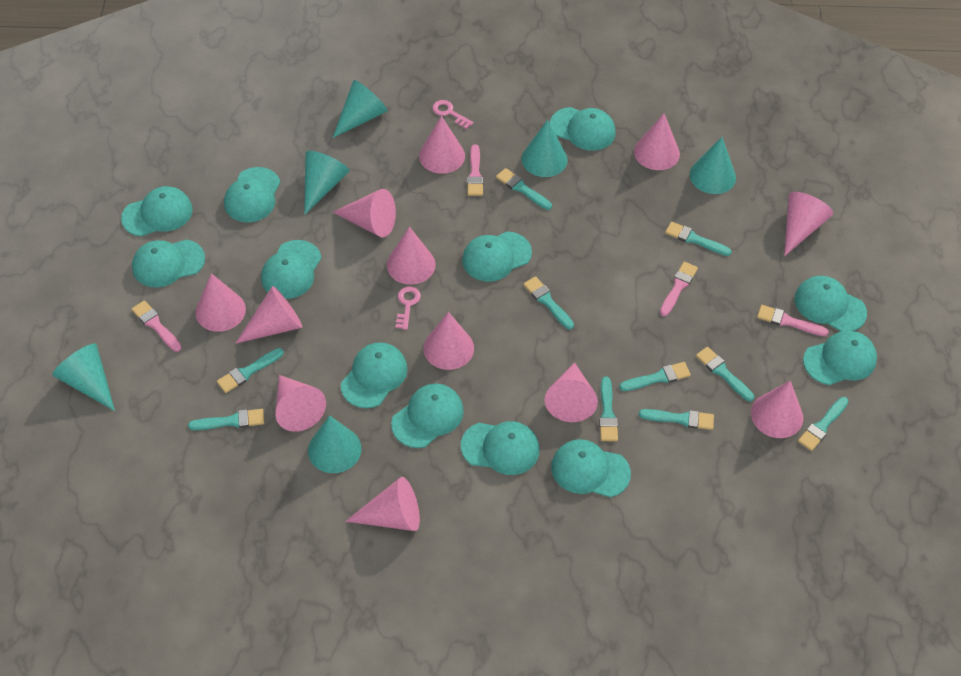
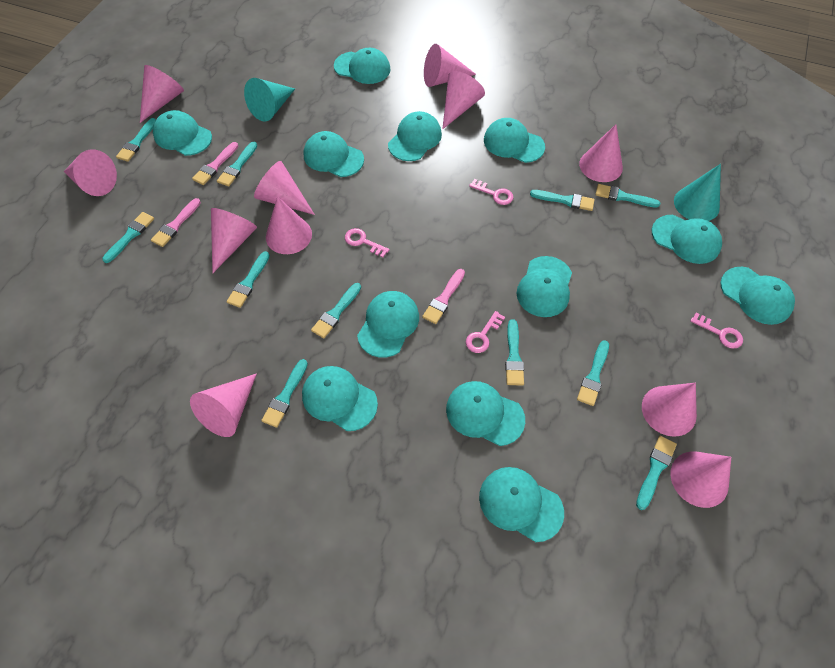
pink brush: 4 -> 3
pink cone: 12 -> 11
pink key: 2 -> 4
turquoise brush: 10 -> 11
turquoise cone: 6 -> 2

